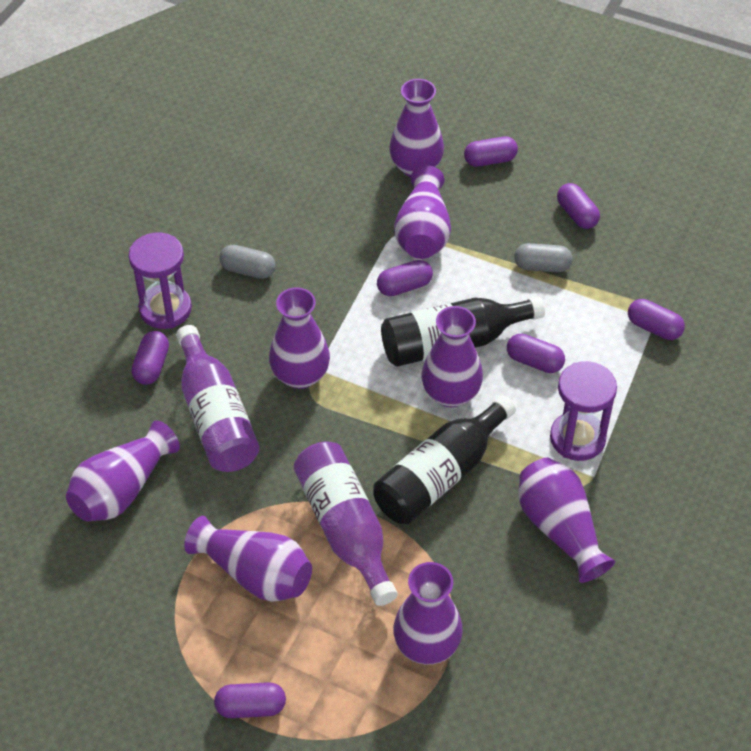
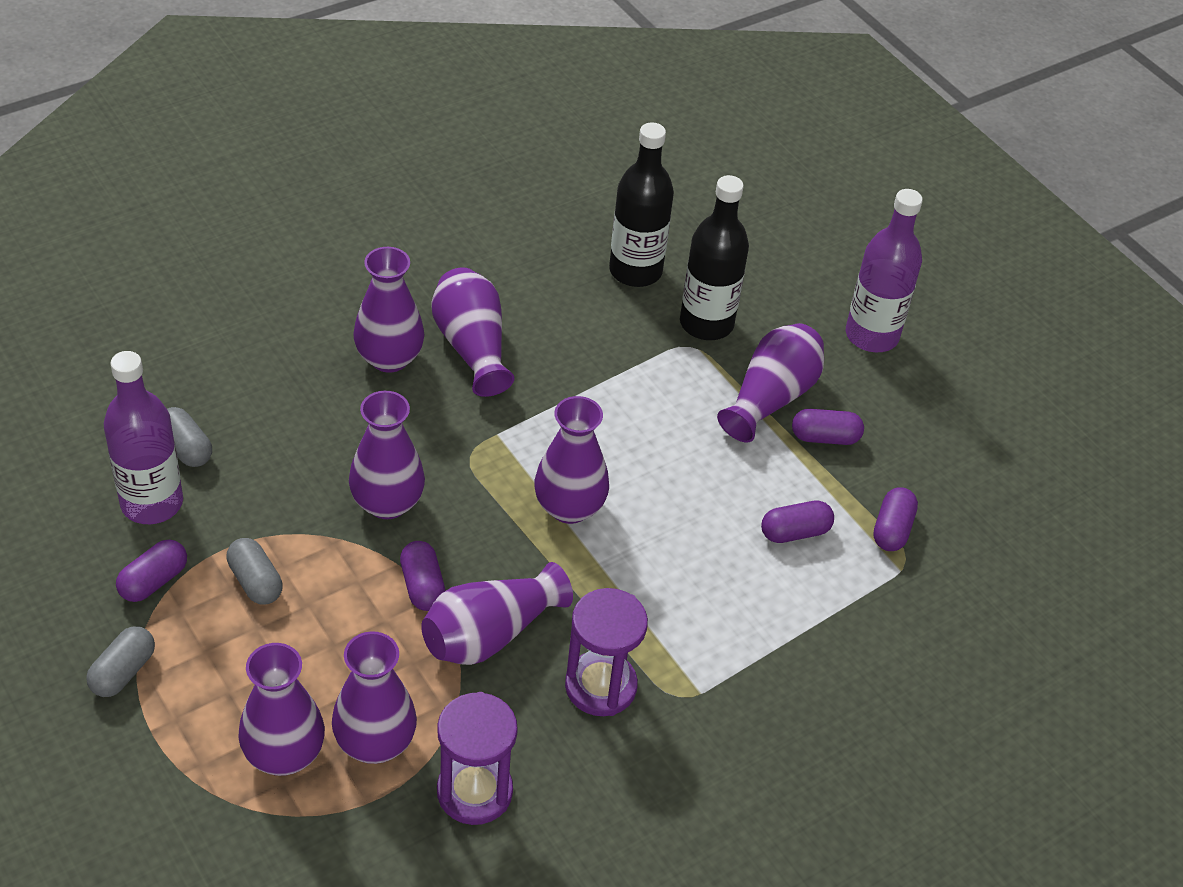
grey capsule: 2 -> 3
purple capsule: 7 -> 5

